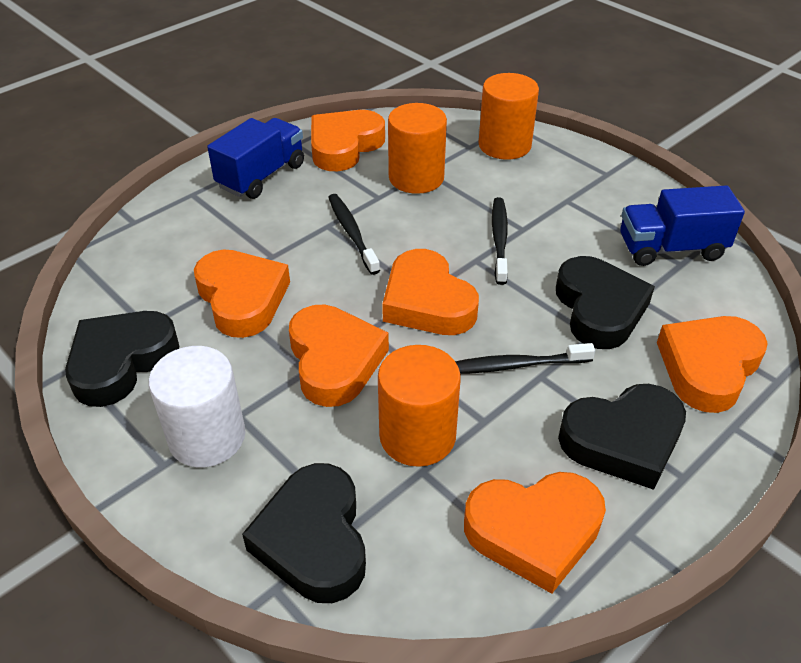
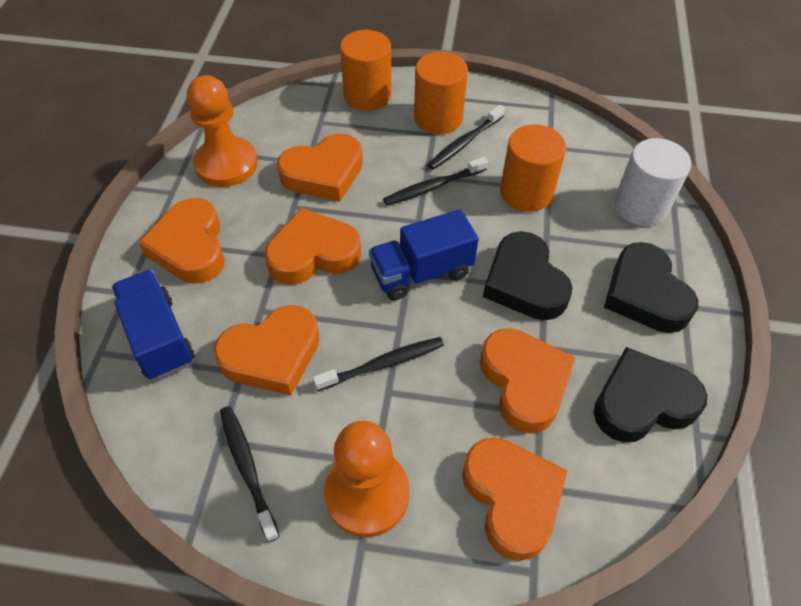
black heart: 4 -> 3
black toothbrush: 3 -> 4
orange pawn: 0 -> 2

